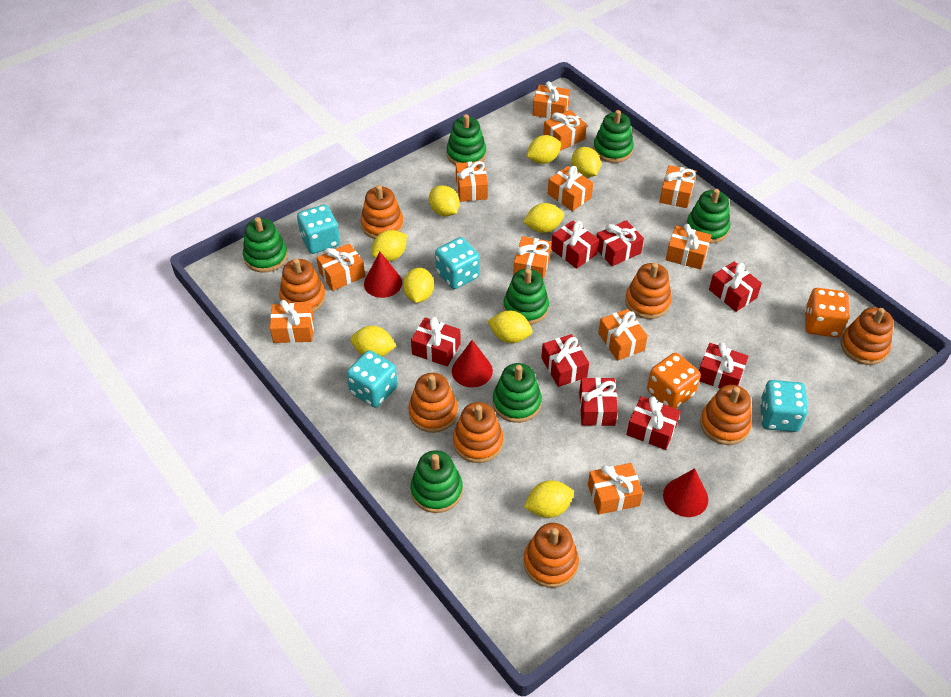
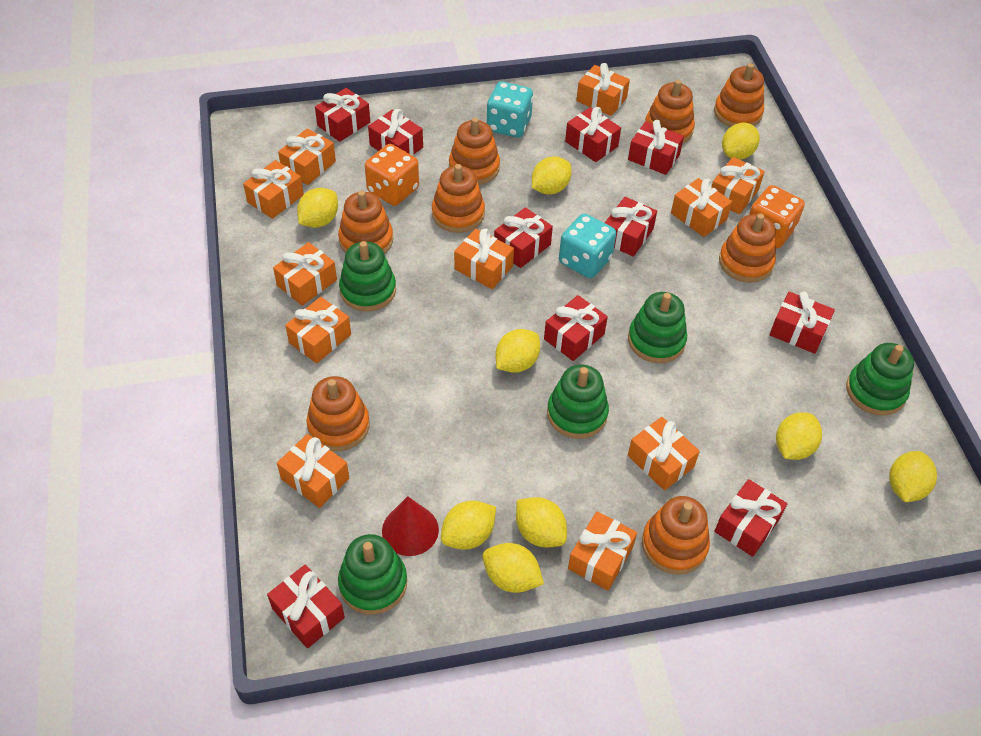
green stacking toy: 7 -> 5
red cone: 3 -> 1
red gift: 8 -> 10
turquoise dice: 4 -> 2

